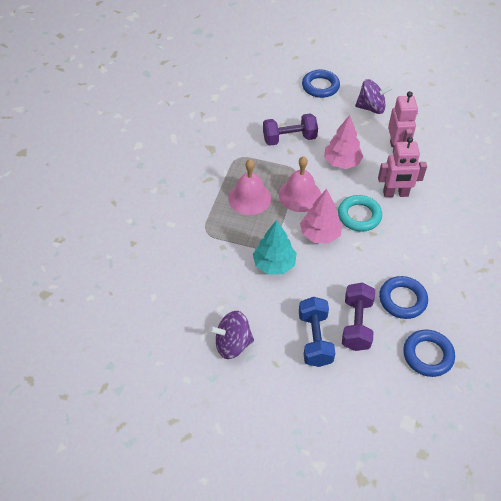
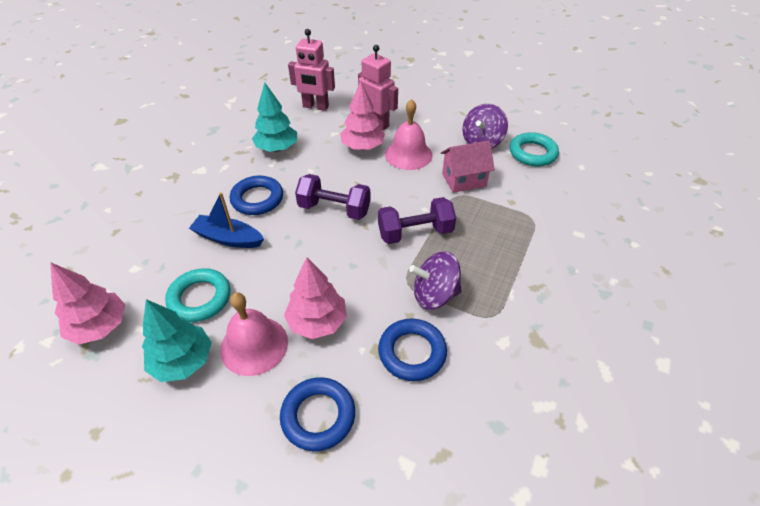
blue boat: 0 -> 1
blue dumbbell: 1 -> 0
pink house: 0 -> 1
pink tree: 2 -> 3
turquoise ring: 1 -> 2
turquoise tree: 1 -> 2

